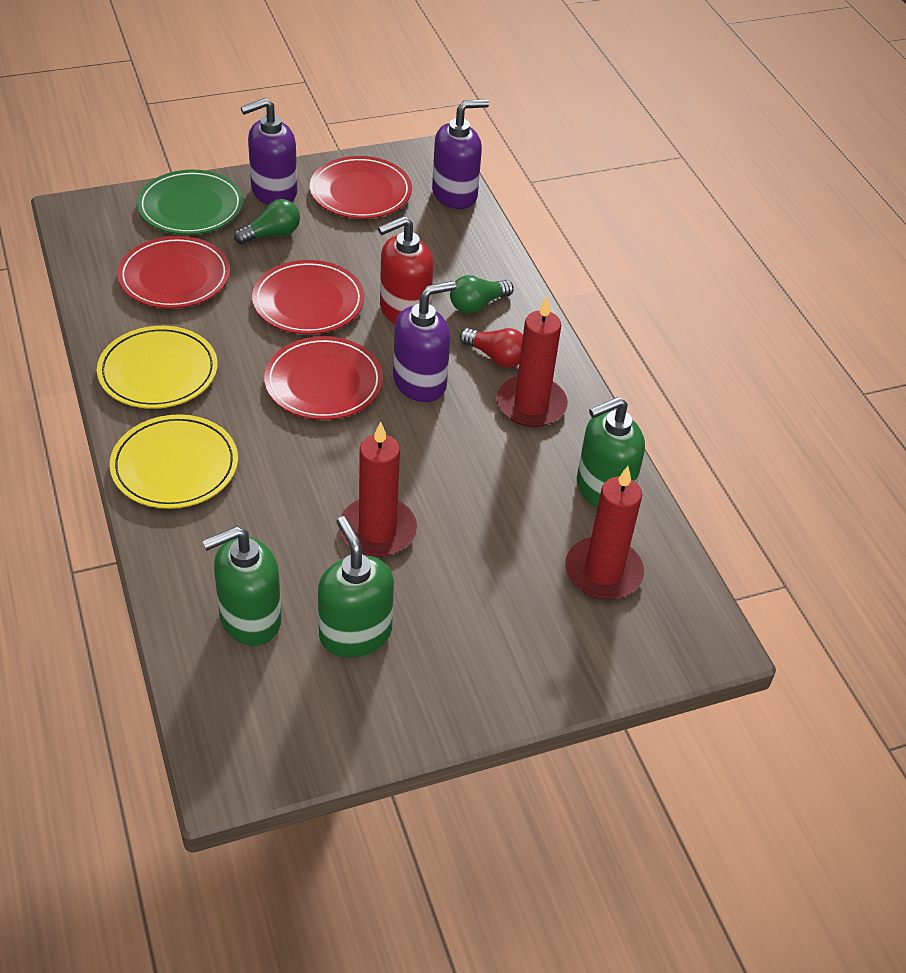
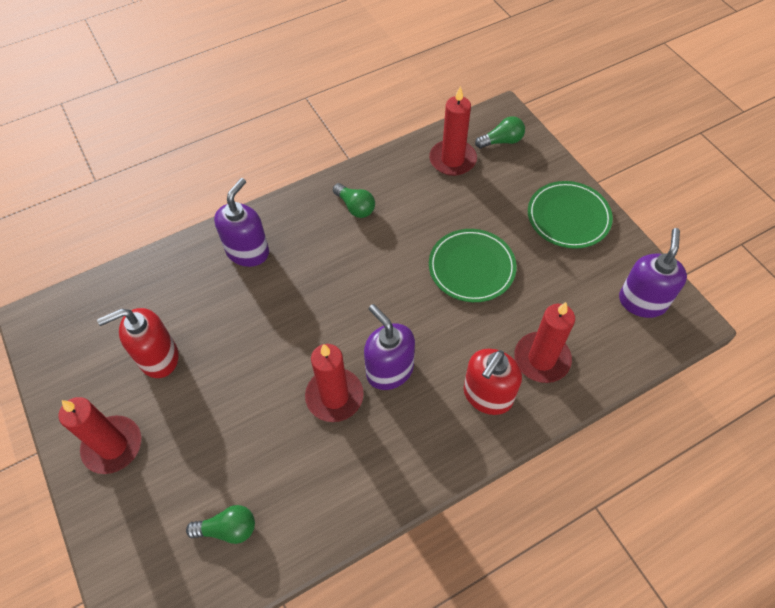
green light bulb: 2 -> 3
green plate: 1 -> 2
green soap dispenser: 3 -> 0
red candle: 3 -> 4
red light bulb: 1 -> 0
red plate: 4 -> 0
red soap dispenser: 1 -> 2
yellow plate: 2 -> 0

